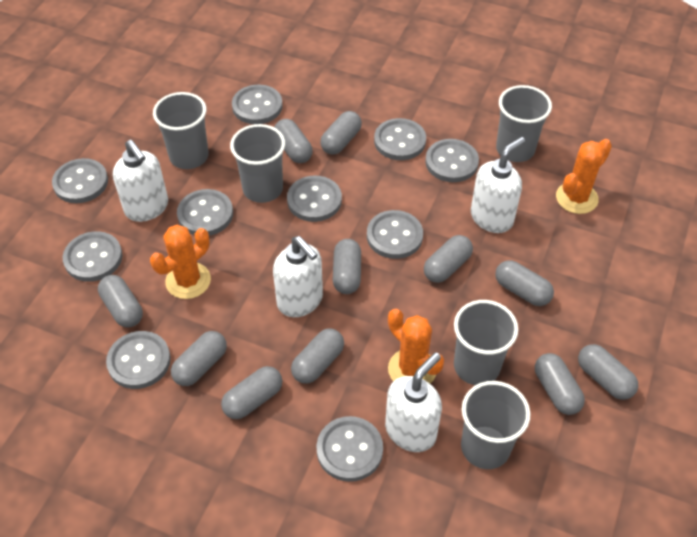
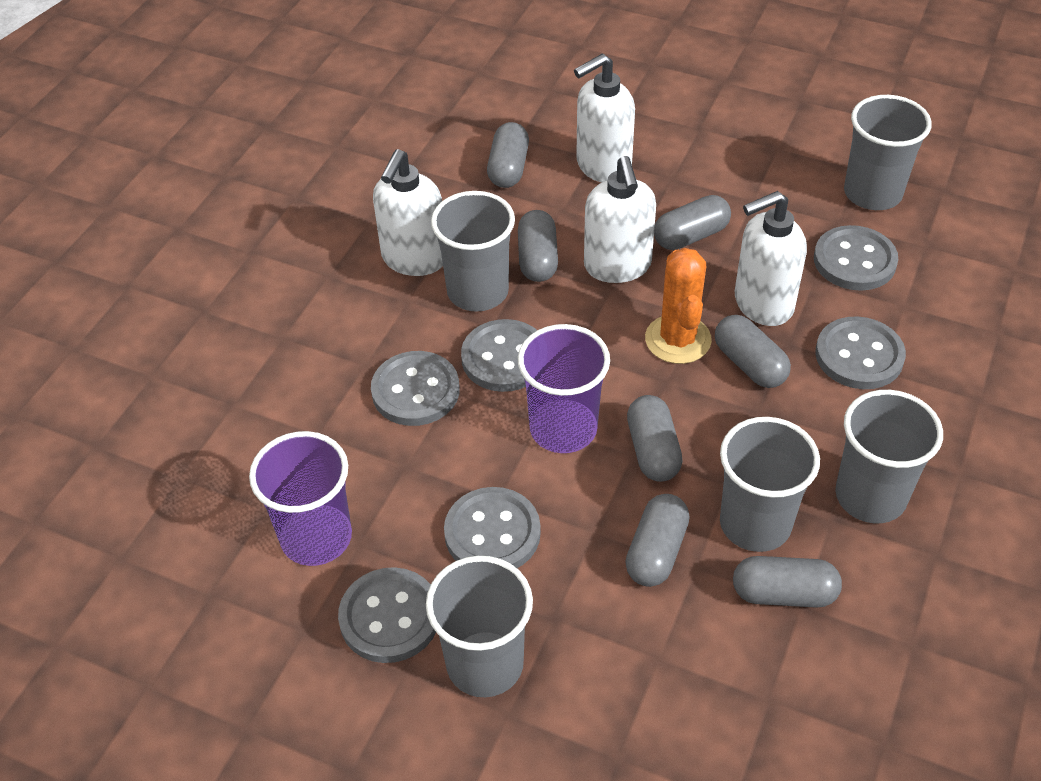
grey button: 10 -> 6
grey capsule: 11 -> 7
orange cactus: 3 -> 1
purple cup: 0 -> 2

